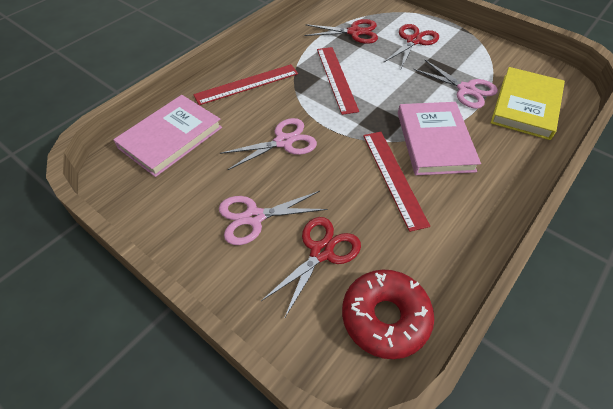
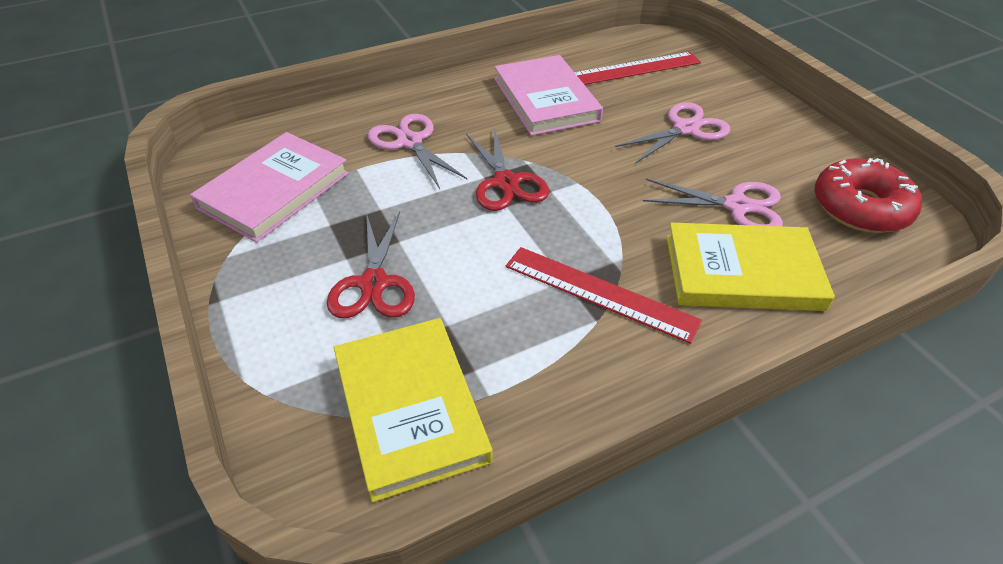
red ruler: 3 -> 2
red scissors: 3 -> 2
yellow book: 1 -> 2

